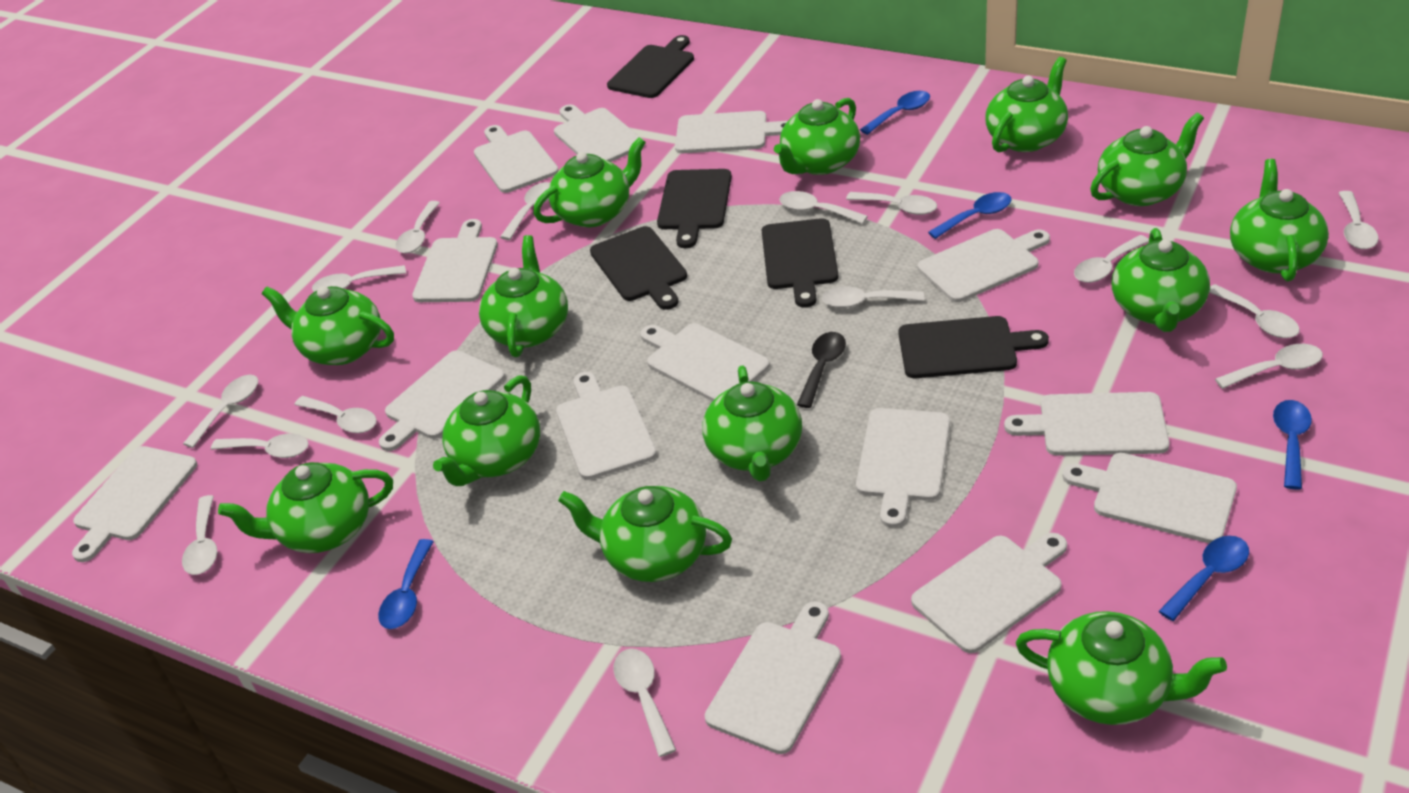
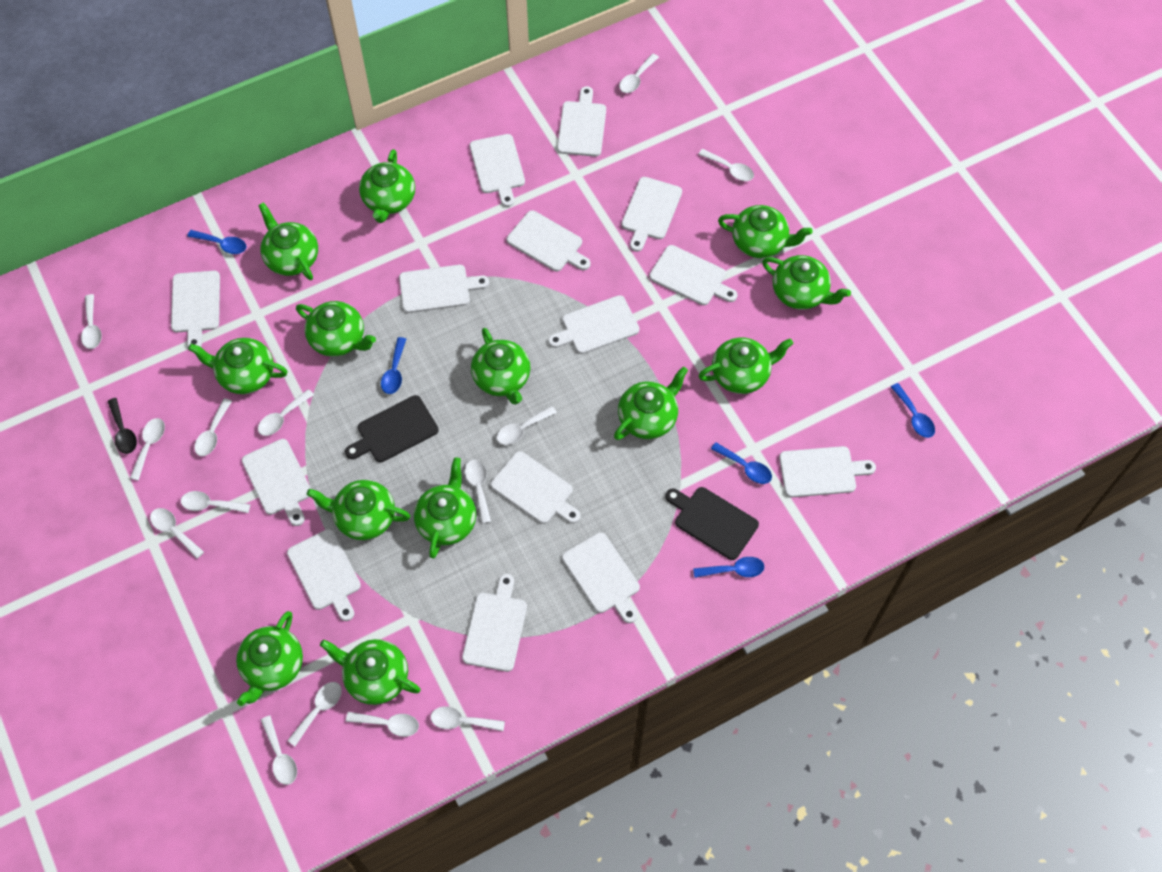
black cutting board: 5 -> 2
white spoon: 15 -> 14

